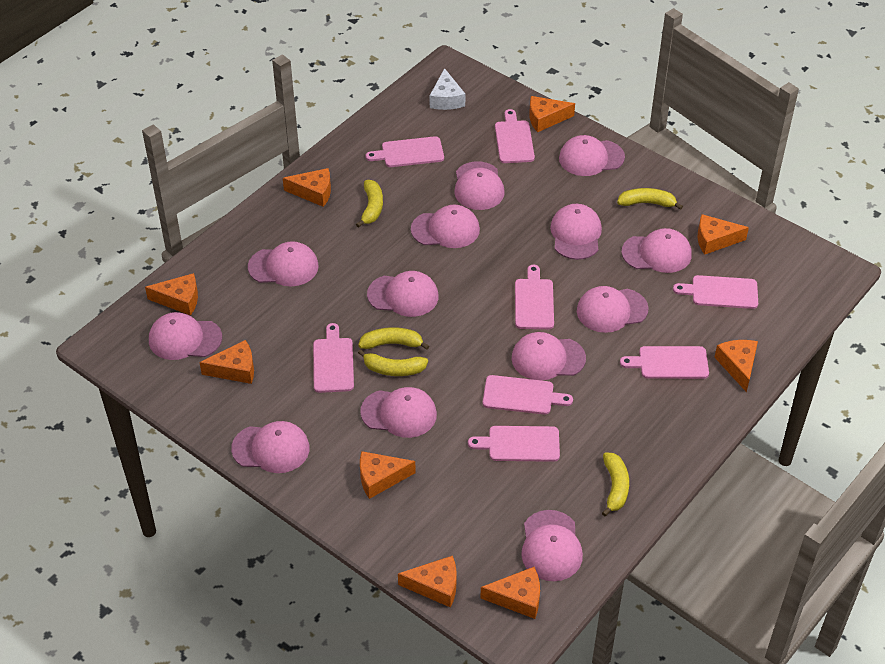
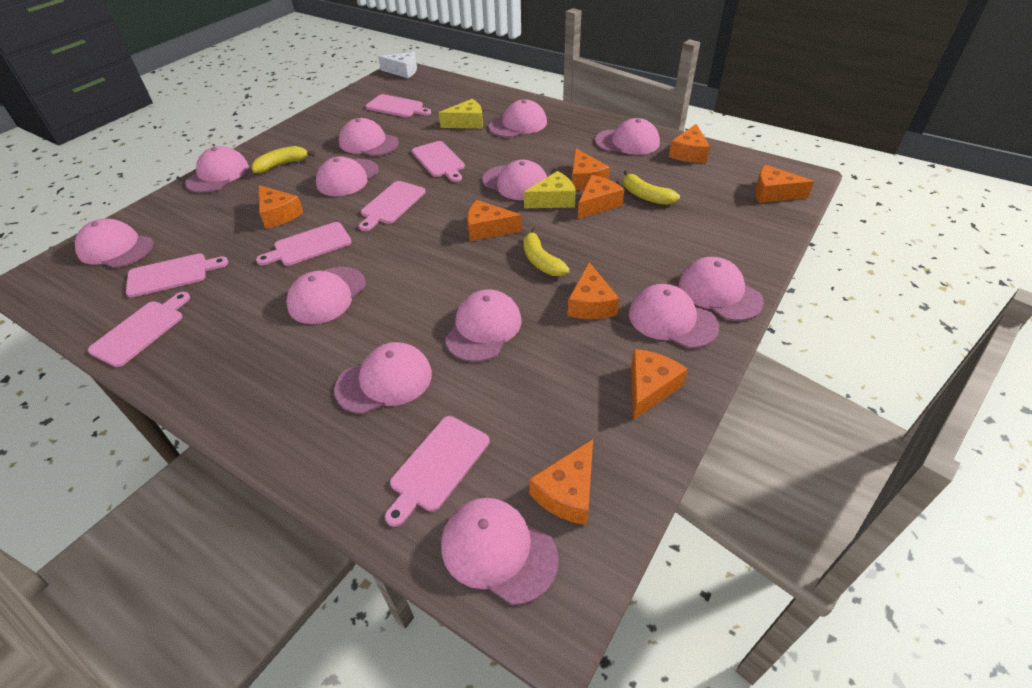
pink cutting board: 8 -> 7
yellow banana: 5 -> 3
yellow cheese: 0 -> 2

